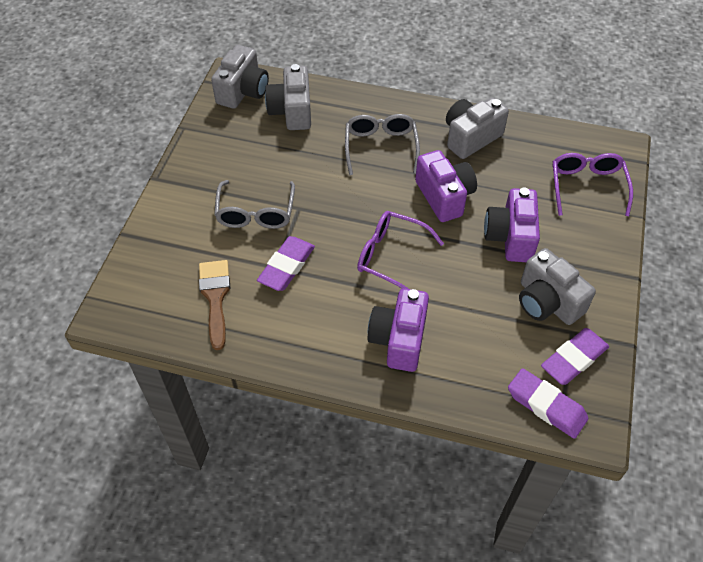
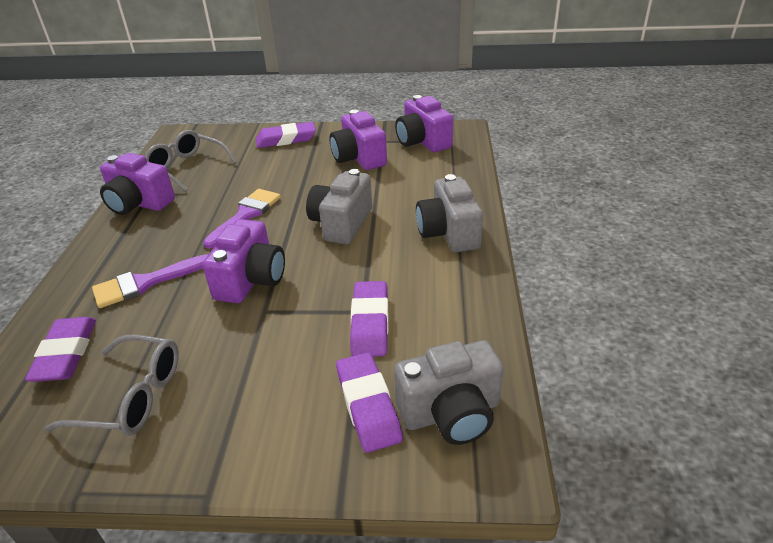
brown brush: 1 -> 0
grey camera: 4 -> 3
purple brush: 0 -> 2
purple camera: 3 -> 4
purple eraser: 3 -> 4
purple glasses: 2 -> 0

